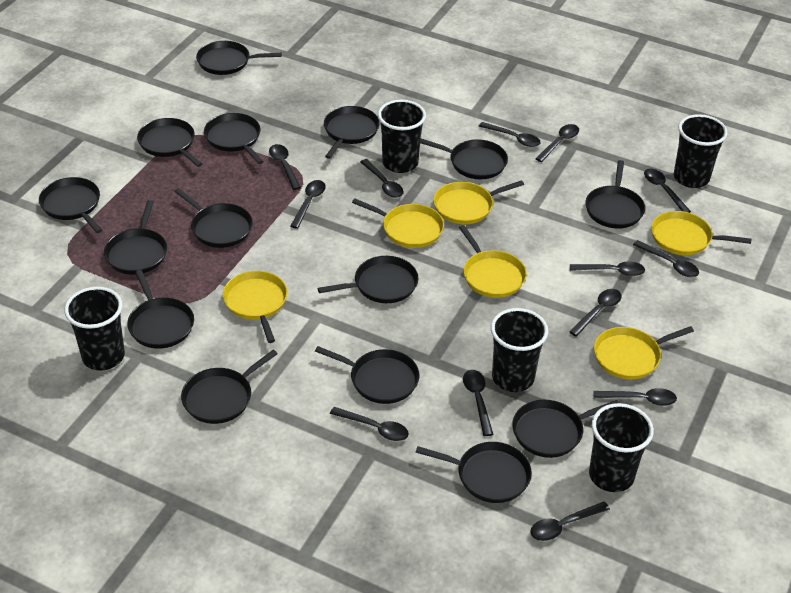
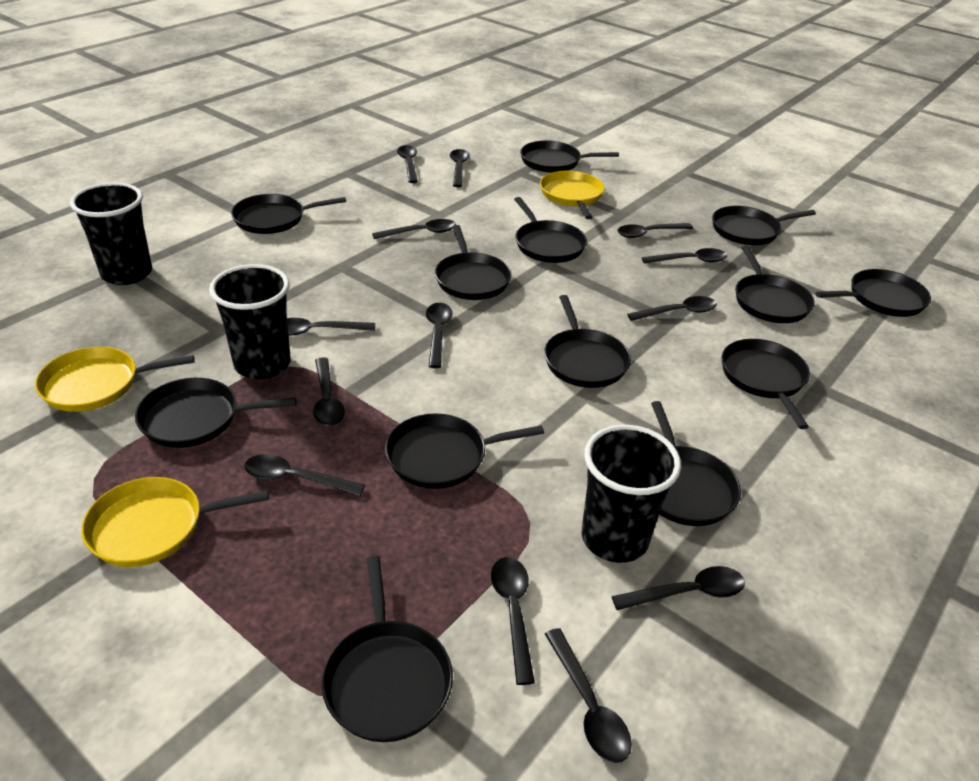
black cup: 5 -> 3
black pan: 15 -> 13
yellow pan: 6 -> 3

